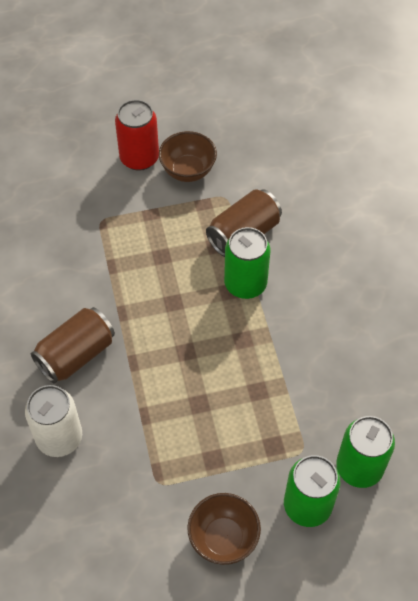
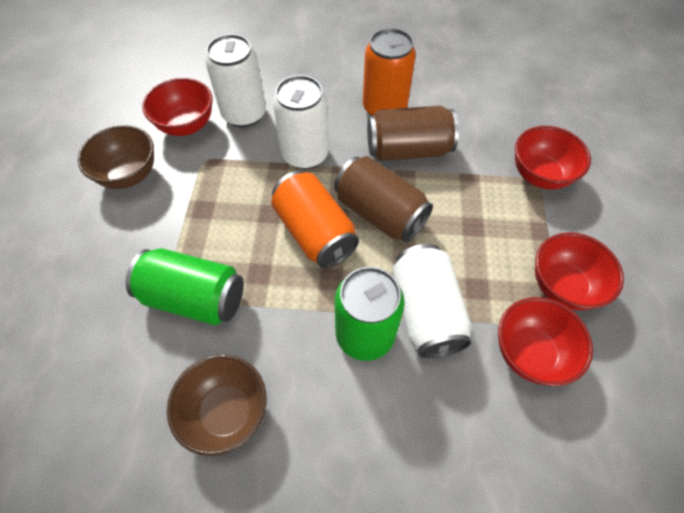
green can: 3 -> 2
orange can: 0 -> 2
red bowl: 0 -> 4
red can: 1 -> 0
white can: 1 -> 3

